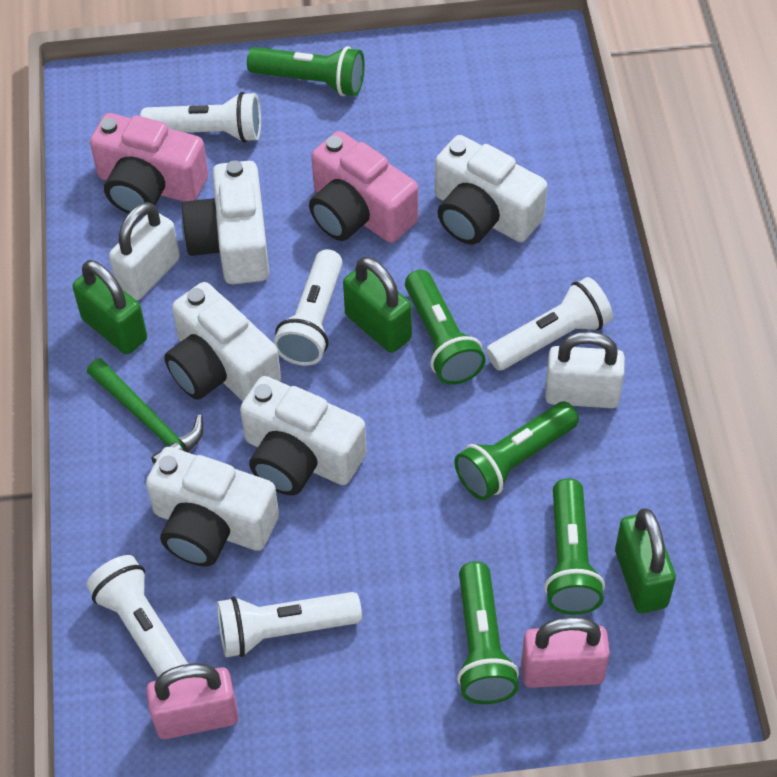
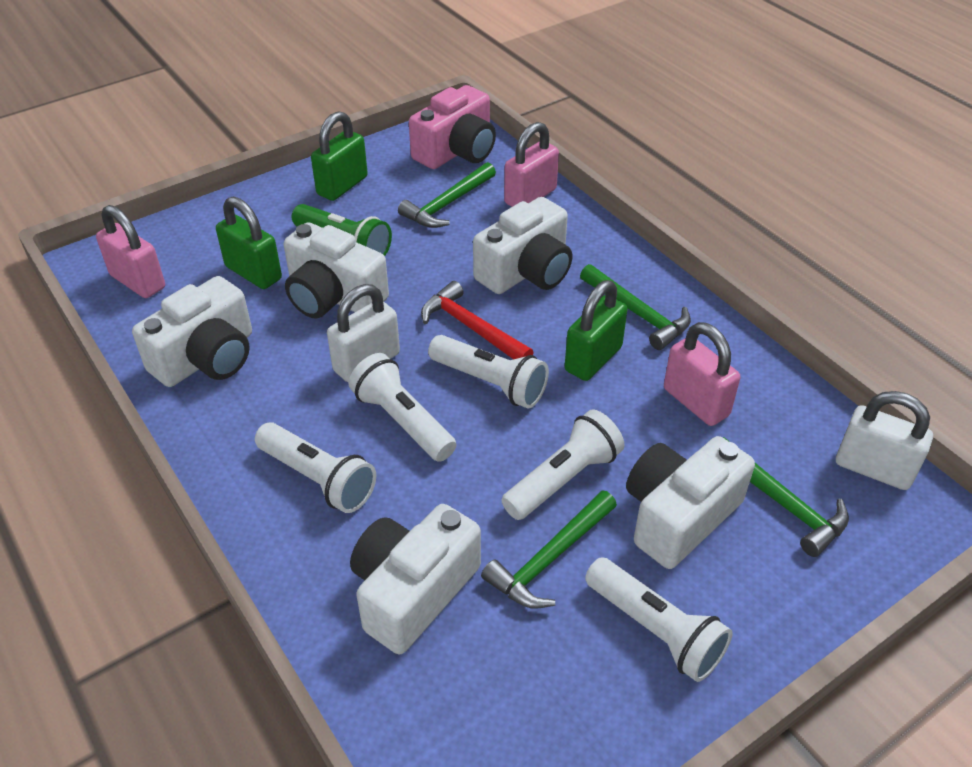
green flashlight: 5 -> 1
green hammer: 1 -> 4
pink camera: 2 -> 1
pink padlock: 2 -> 3
red hammer: 0 -> 1

